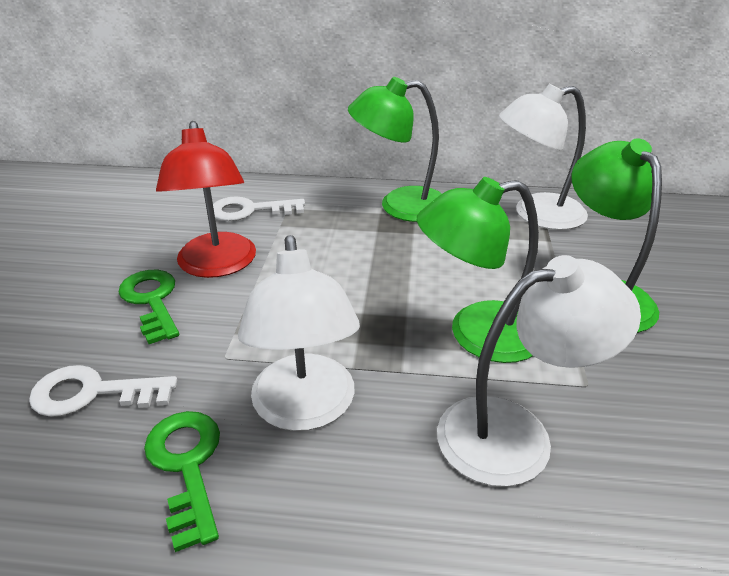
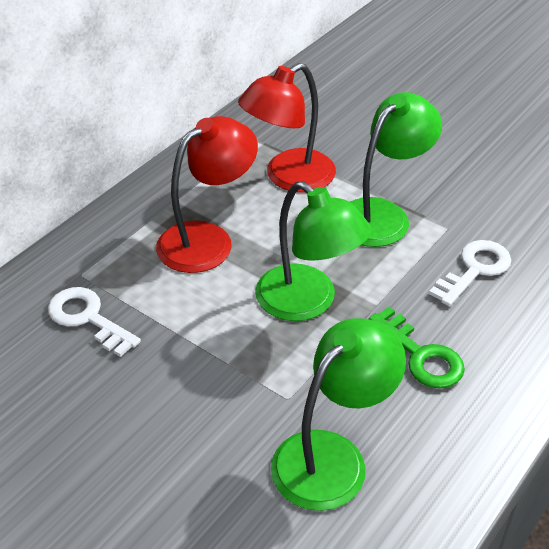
green key: 2 -> 1
red lamp: 1 -> 2
white lamp: 3 -> 0

